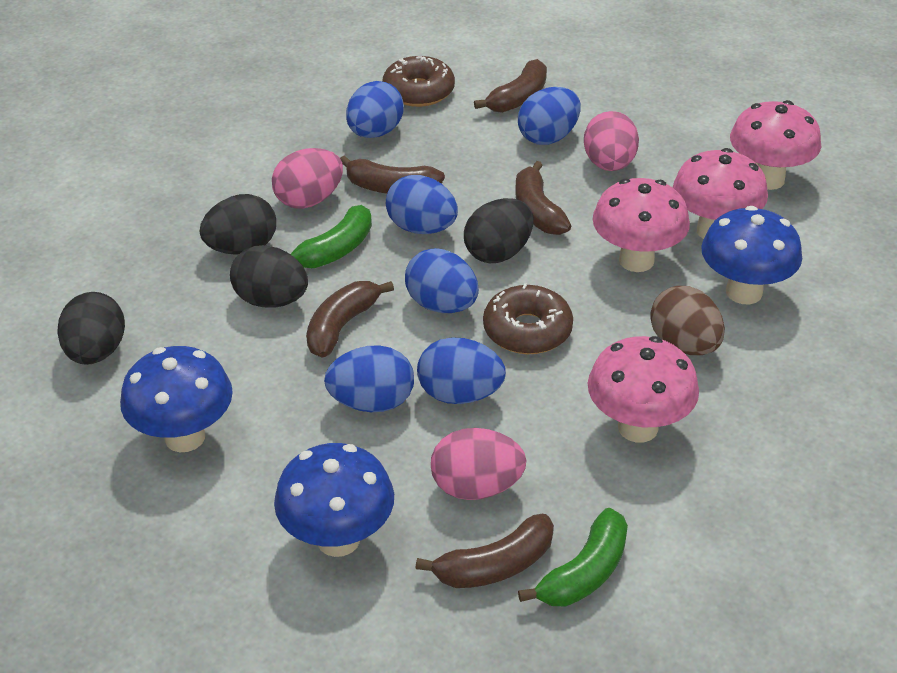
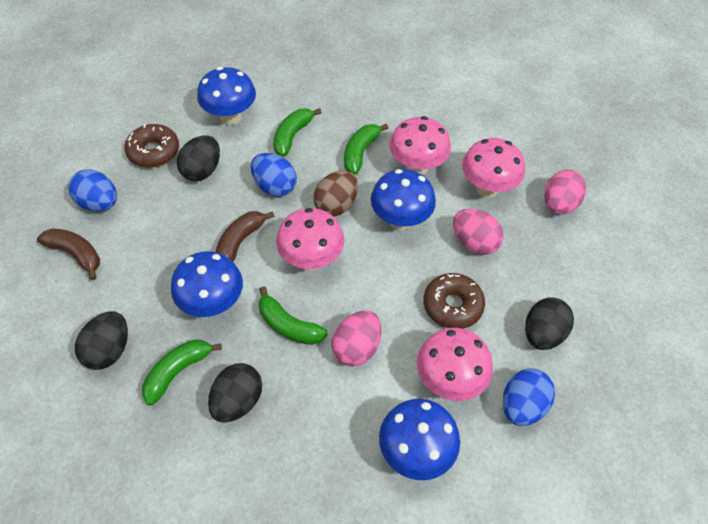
blue egg: 6 -> 3
blue mushroom: 3 -> 4
brown banana: 5 -> 2
green banana: 2 -> 4

